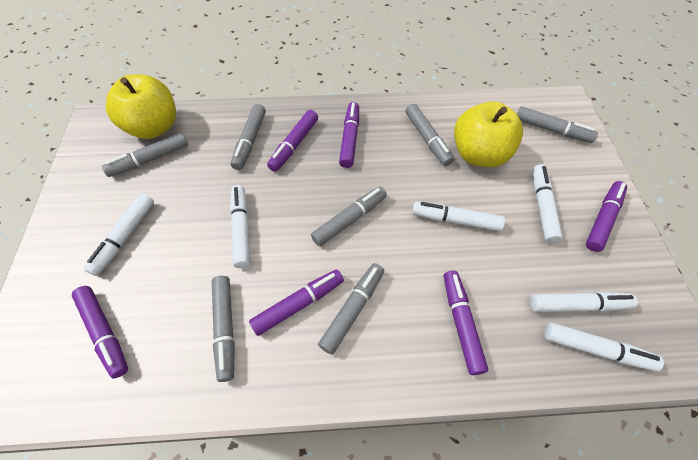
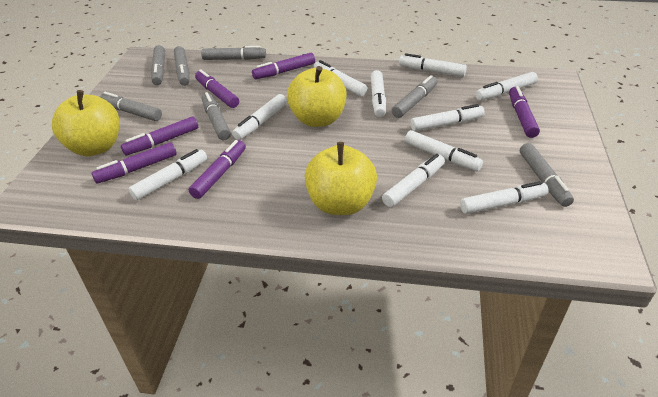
white marker: 6 -> 10
yellow apple: 2 -> 3

